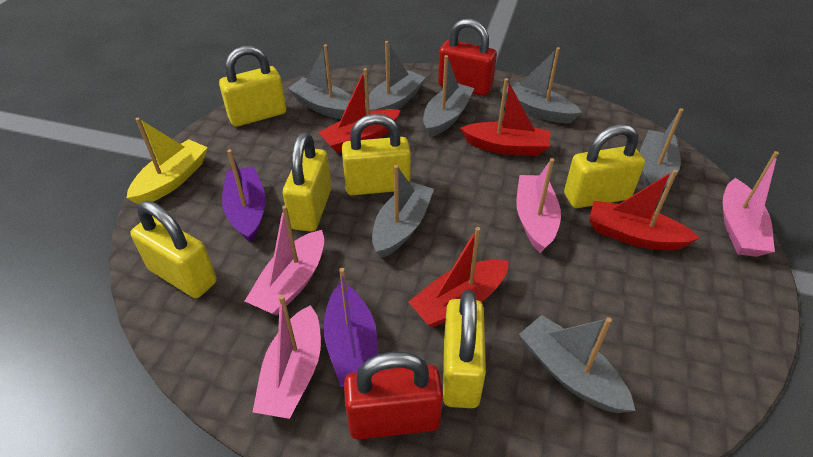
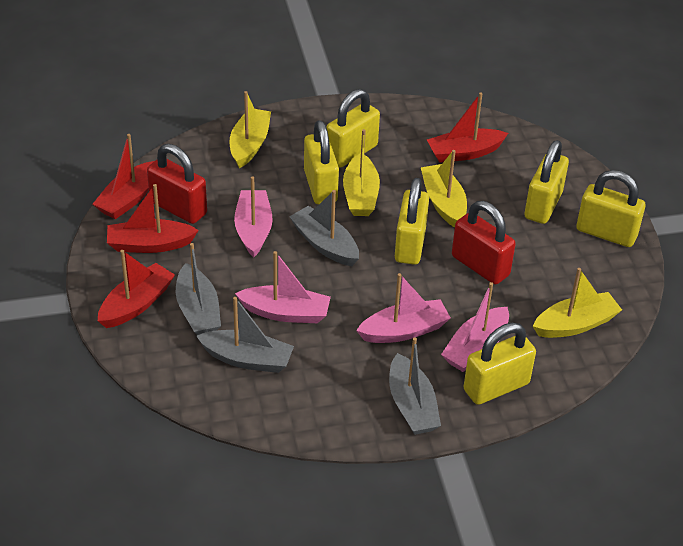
grey boat: 7 -> 4
purple boat: 2 -> 0
yellow boat: 1 -> 4

